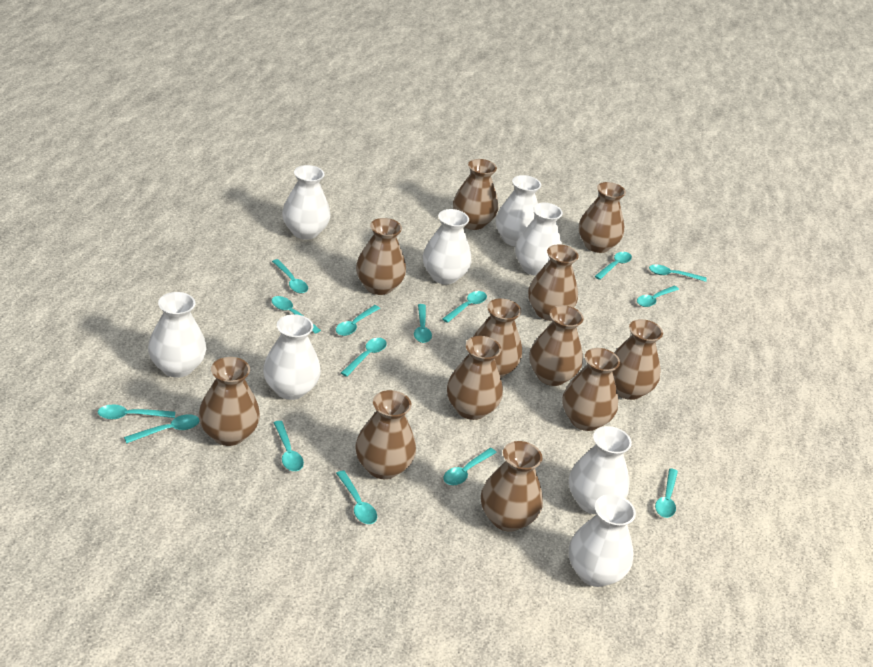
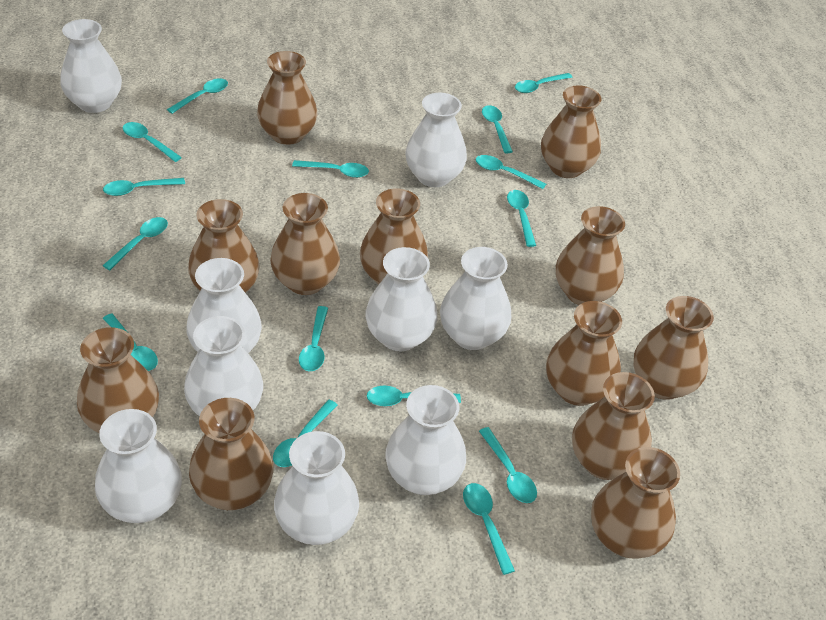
white vase: 8 -> 9

